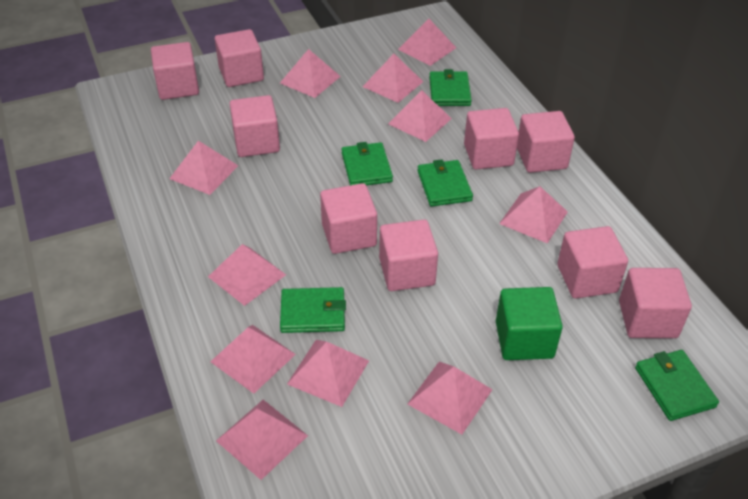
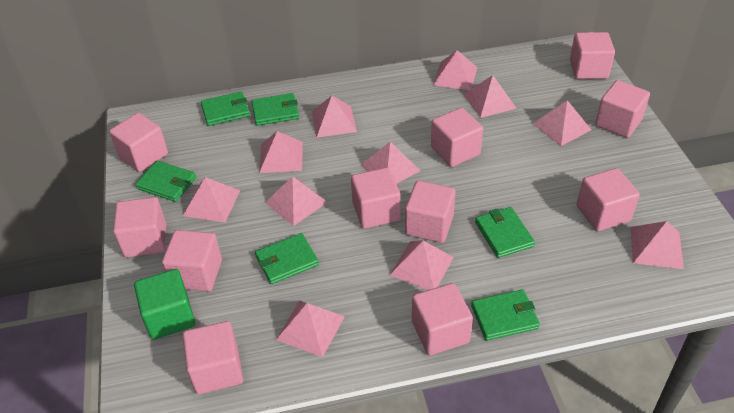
green wallet: 5 -> 6
pink cube: 9 -> 11

